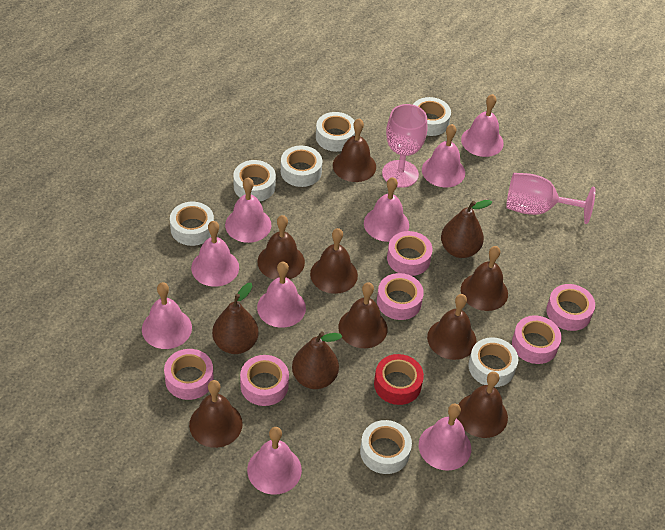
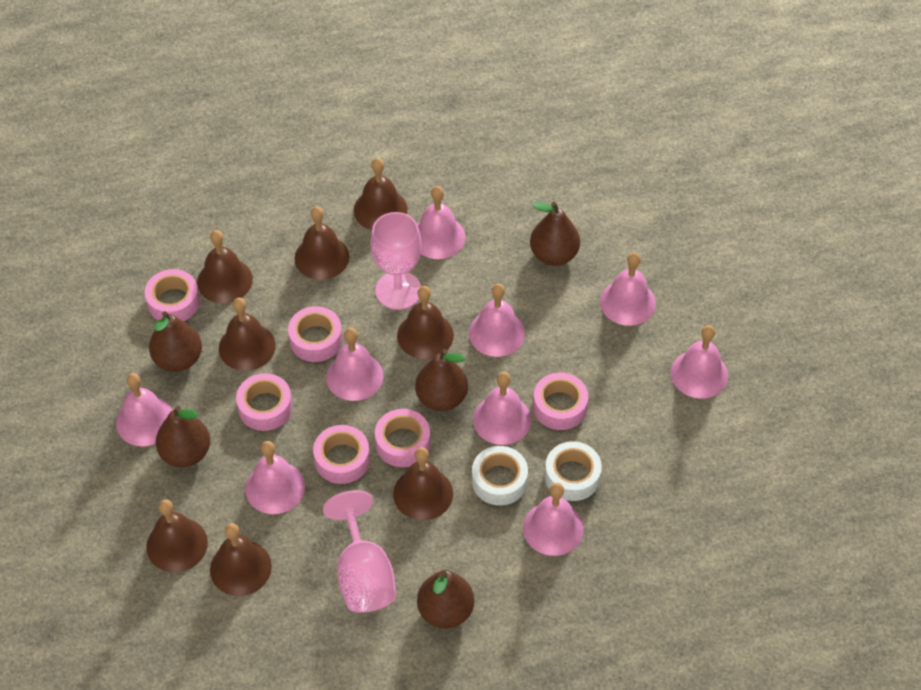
brown pear: 3 -> 5
red tape: 1 -> 0
white tape: 7 -> 2

